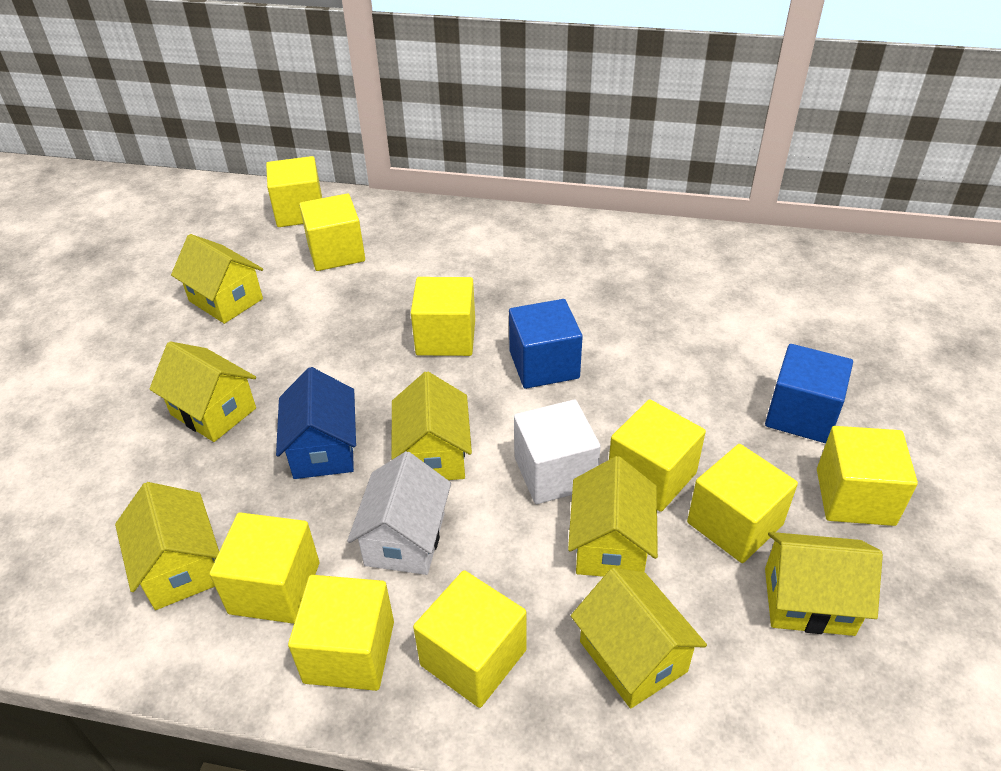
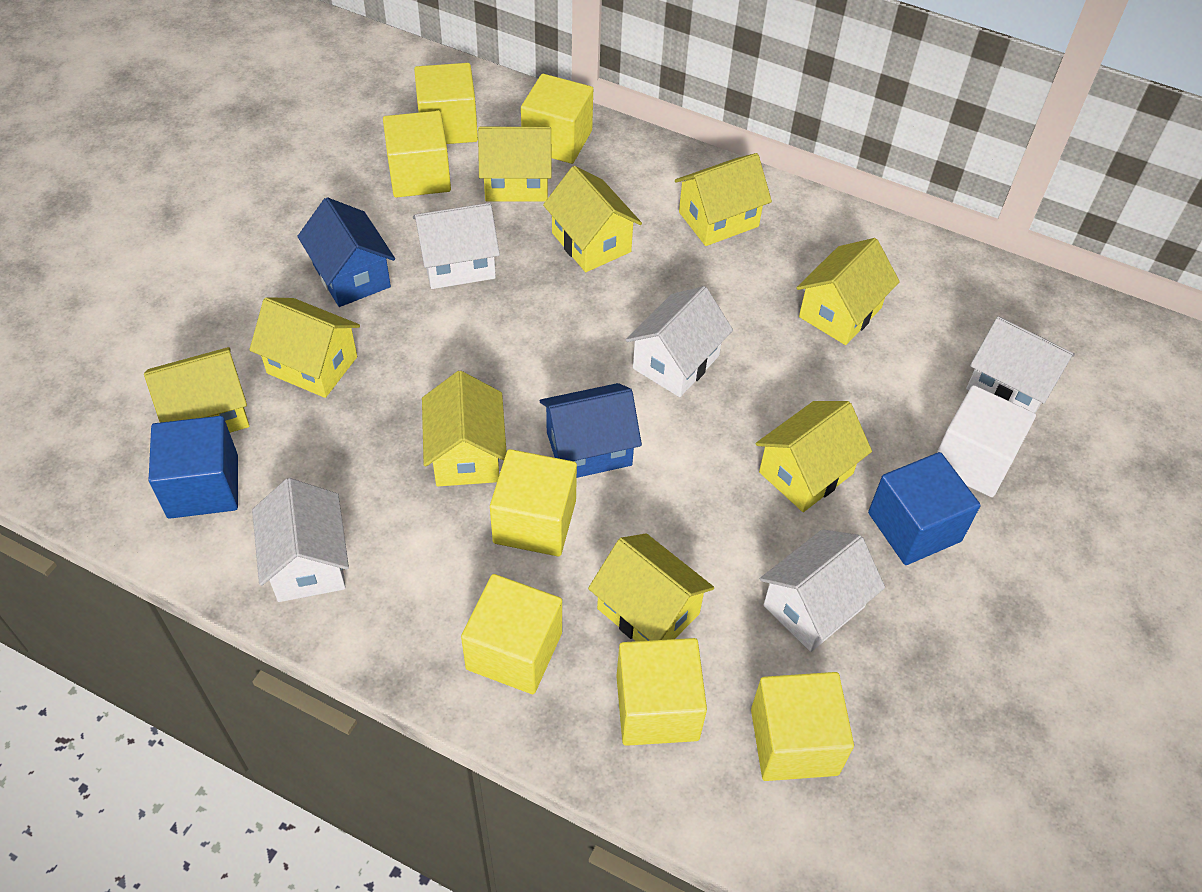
blue house: 1 -> 2
white house: 1 -> 5
yellow cube: 9 -> 7
yellow house: 7 -> 9

